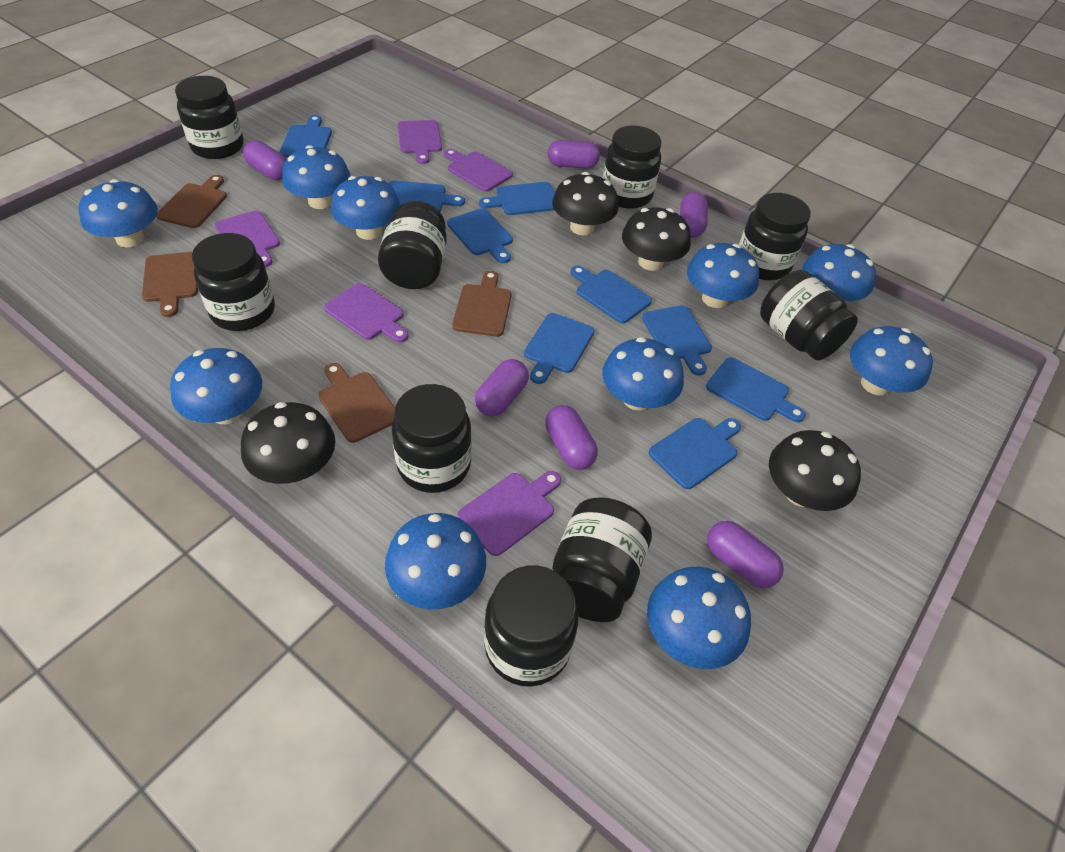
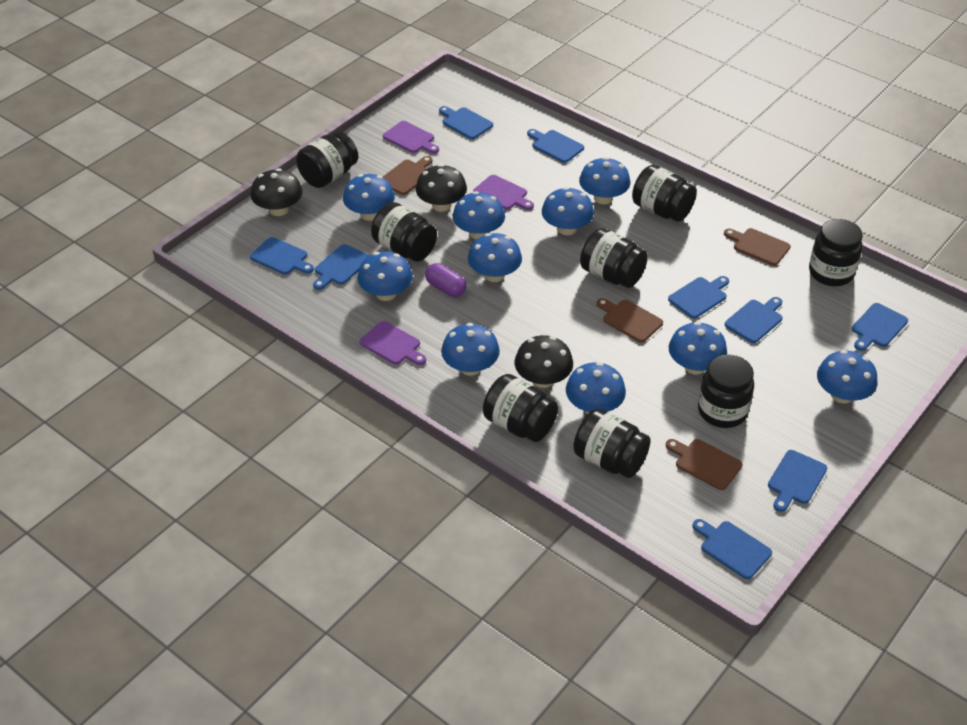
black jar: 9 -> 8
black mushroom: 4 -> 3
purple capsule: 6 -> 1
purple cutting board: 5 -> 3

